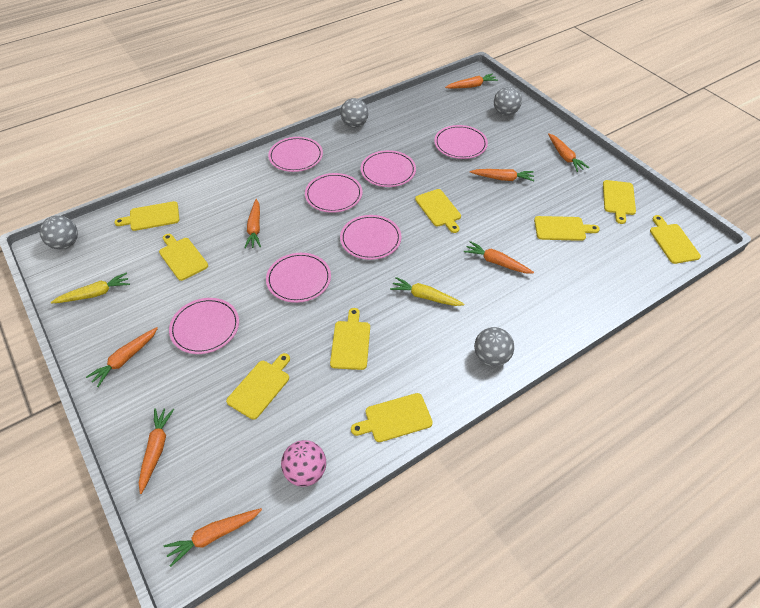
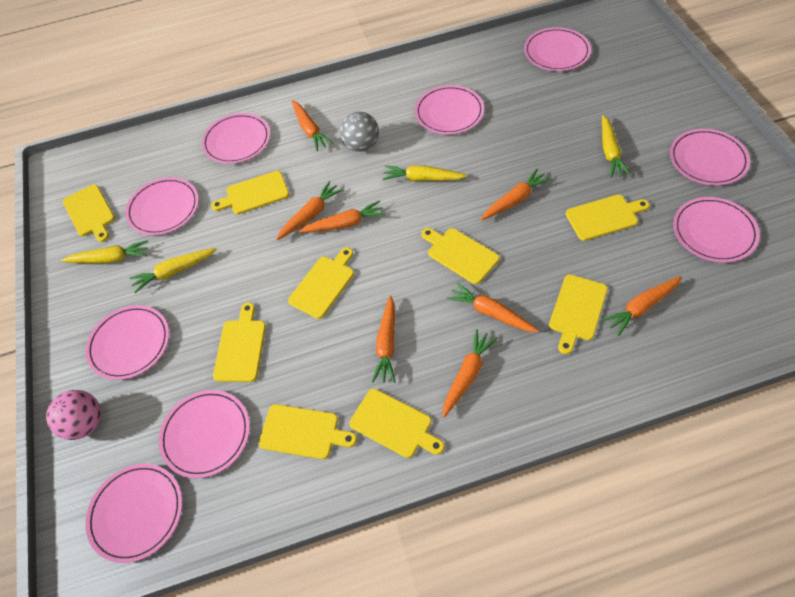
grey ball: 4 -> 1
pink plate: 7 -> 9
yellow carrot: 2 -> 4

